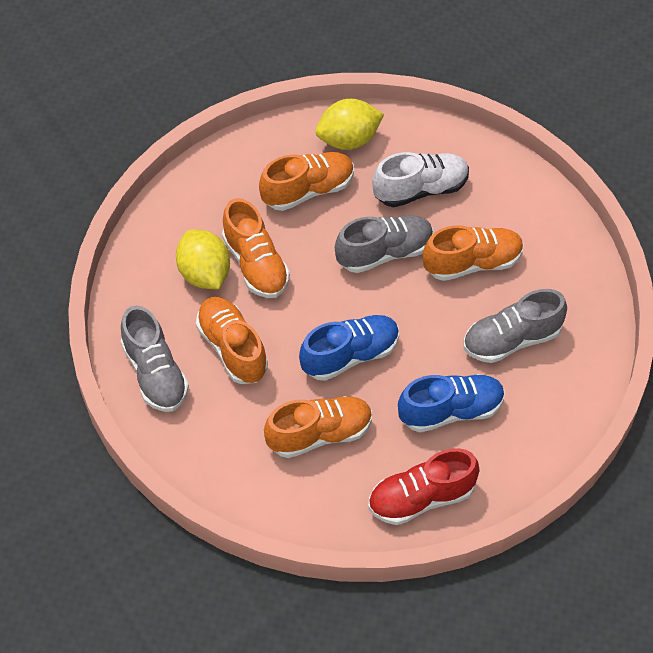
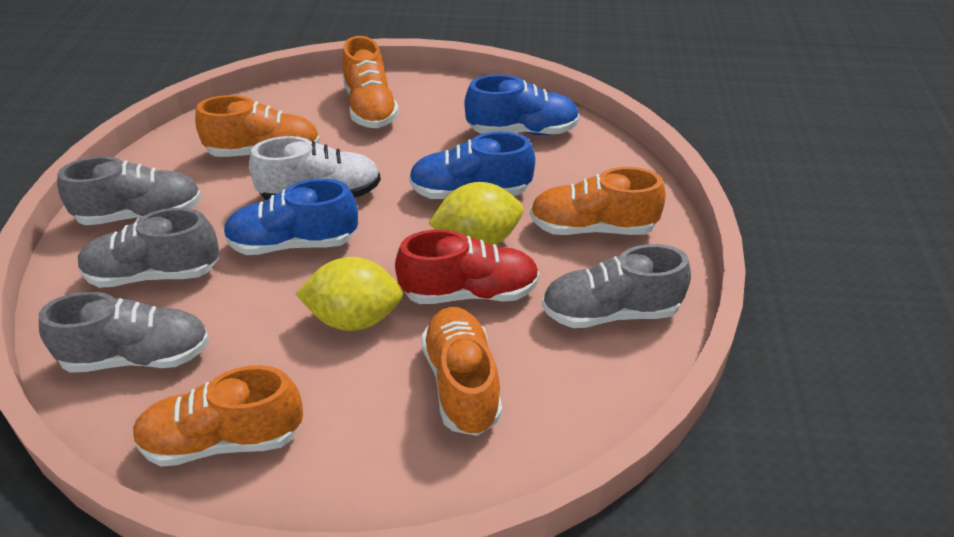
blue shoe: 2 -> 3
grey shoe: 3 -> 4

